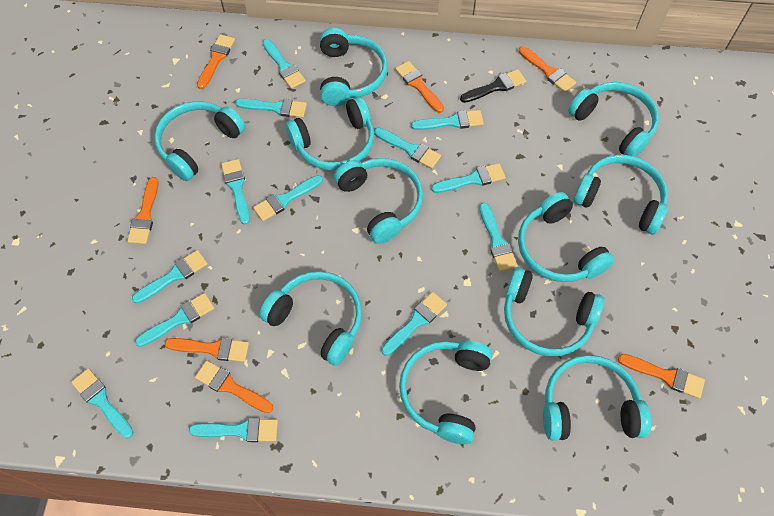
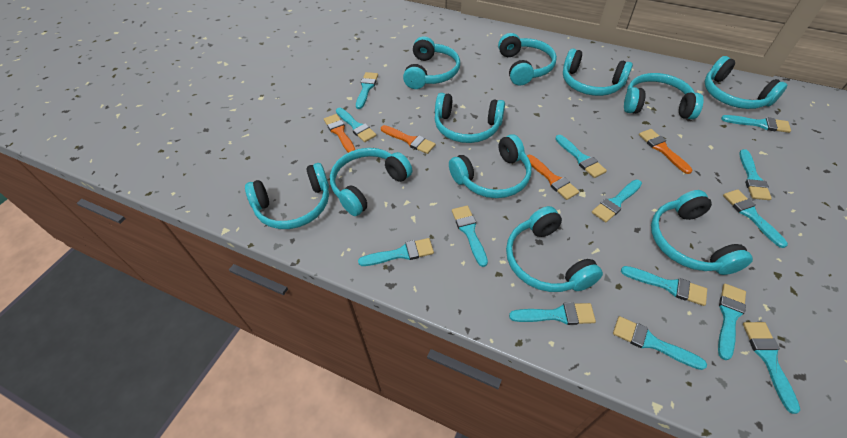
black brush: 1 -> 0
orange brush: 7 -> 4
turquoise brush: 13 -> 14

